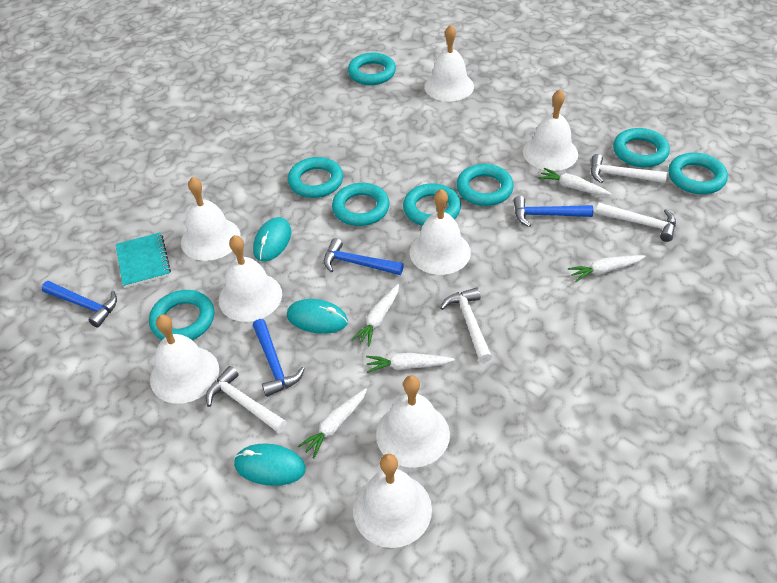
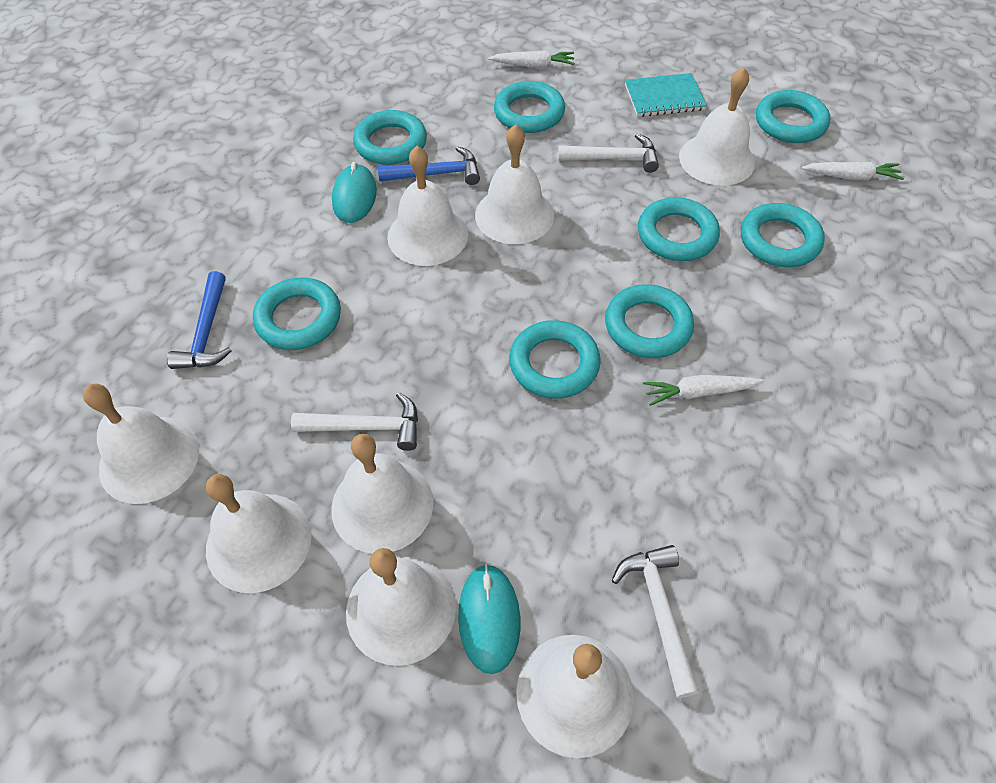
blue hammer: 4 -> 2
turquoise mouse: 3 -> 2
white carrot: 5 -> 3
white hammer: 4 -> 3

